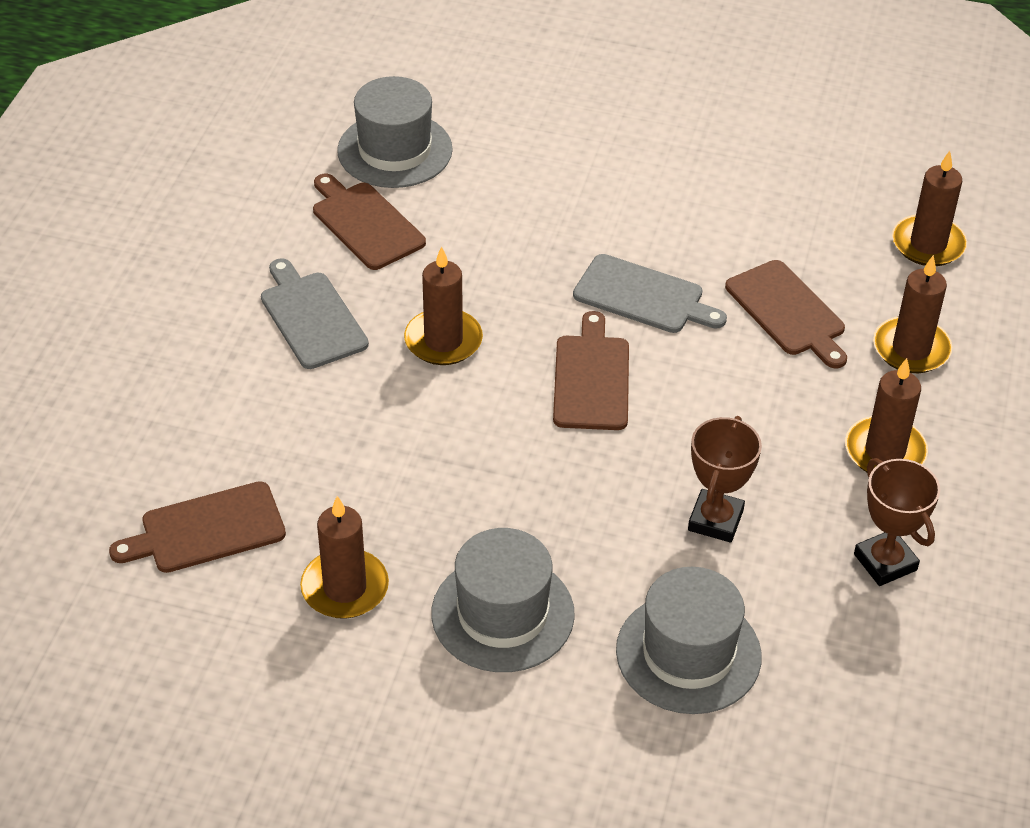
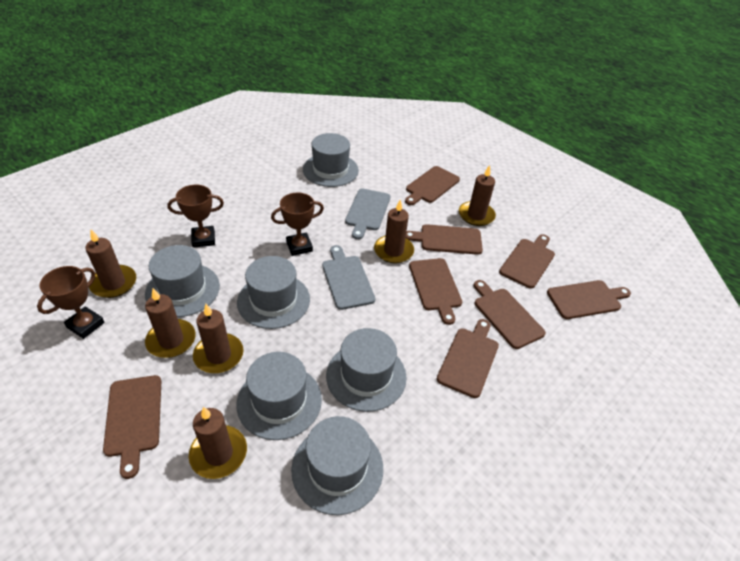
brown candle: 5 -> 6
brown cutting board: 4 -> 8
brown trophy: 2 -> 3
grey hat: 3 -> 6

